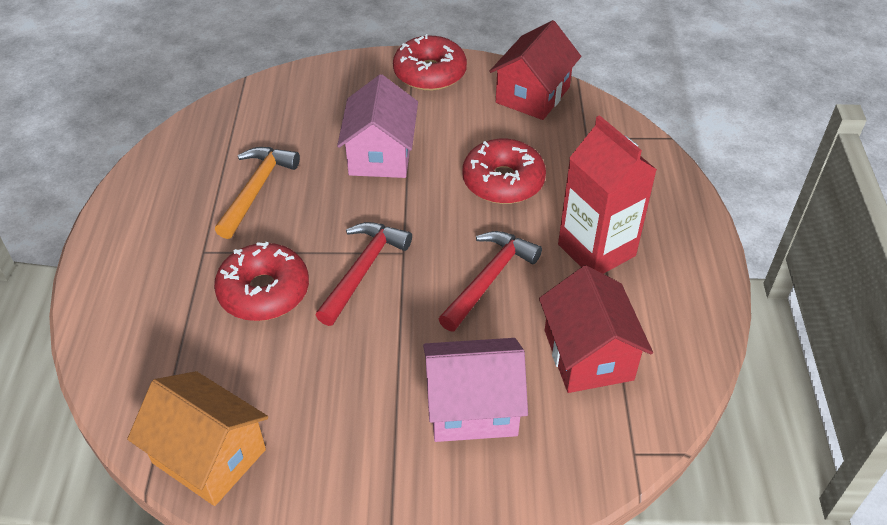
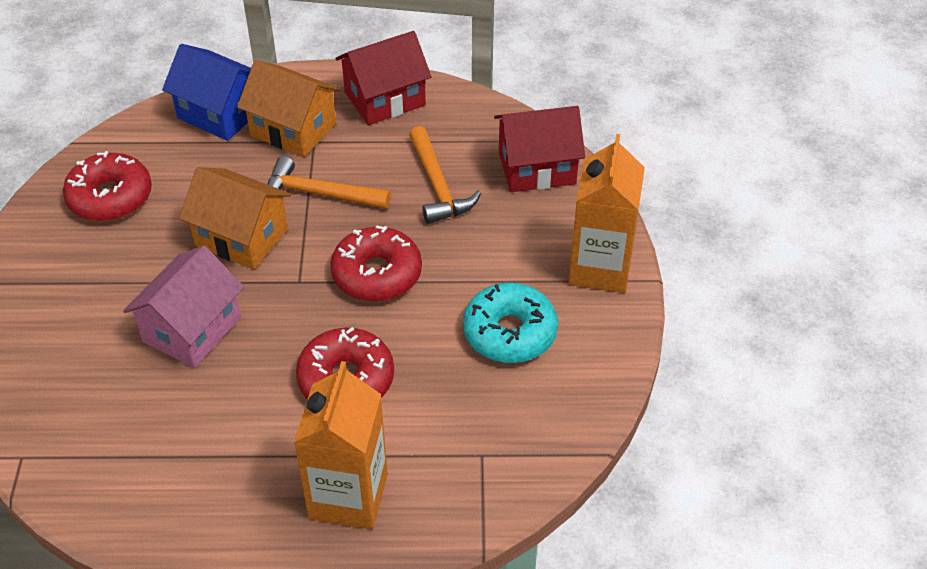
blue house: 0 -> 1
orange carton: 0 -> 2
orange hammer: 1 -> 2
orange house: 1 -> 2
pink house: 2 -> 1
red carton: 1 -> 0
red hammer: 2 -> 0
turquoise donut: 0 -> 1

